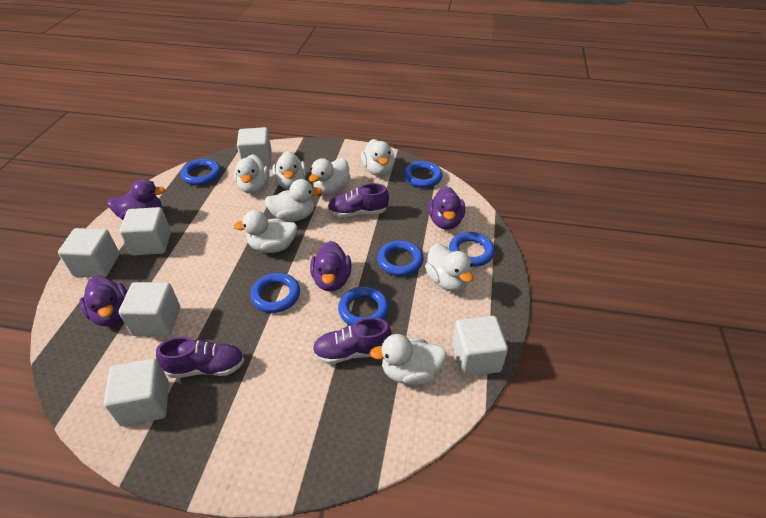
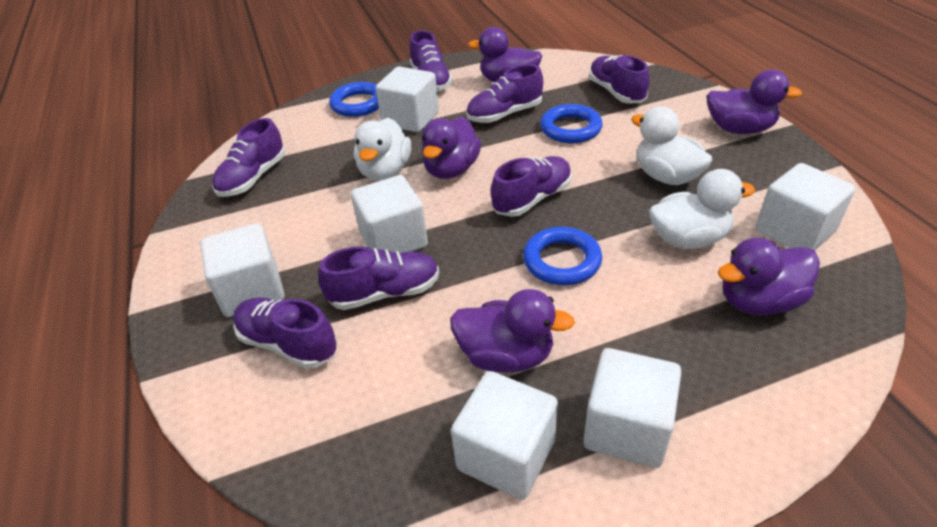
blue ring: 6 -> 3
purple duck: 4 -> 5
purple shoe: 3 -> 7
white duck: 8 -> 3

